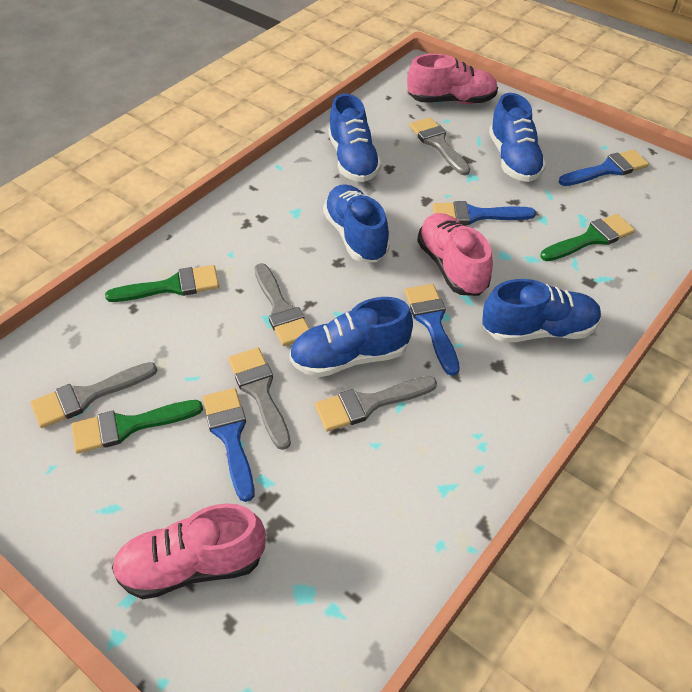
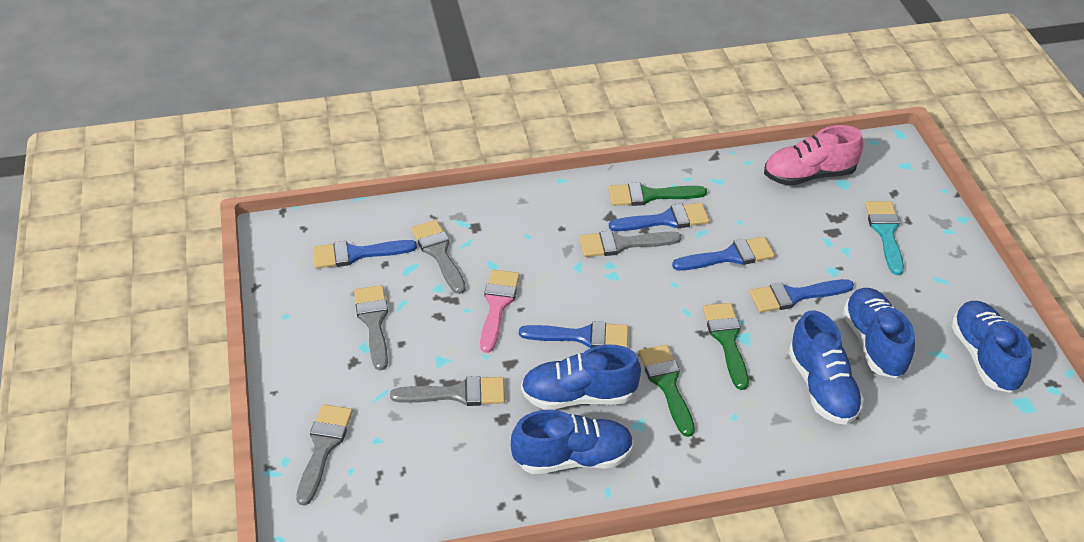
blue brush: 4 -> 5
pink brush: 0 -> 1
pink shoe: 3 -> 1
turquoise brush: 0 -> 1

